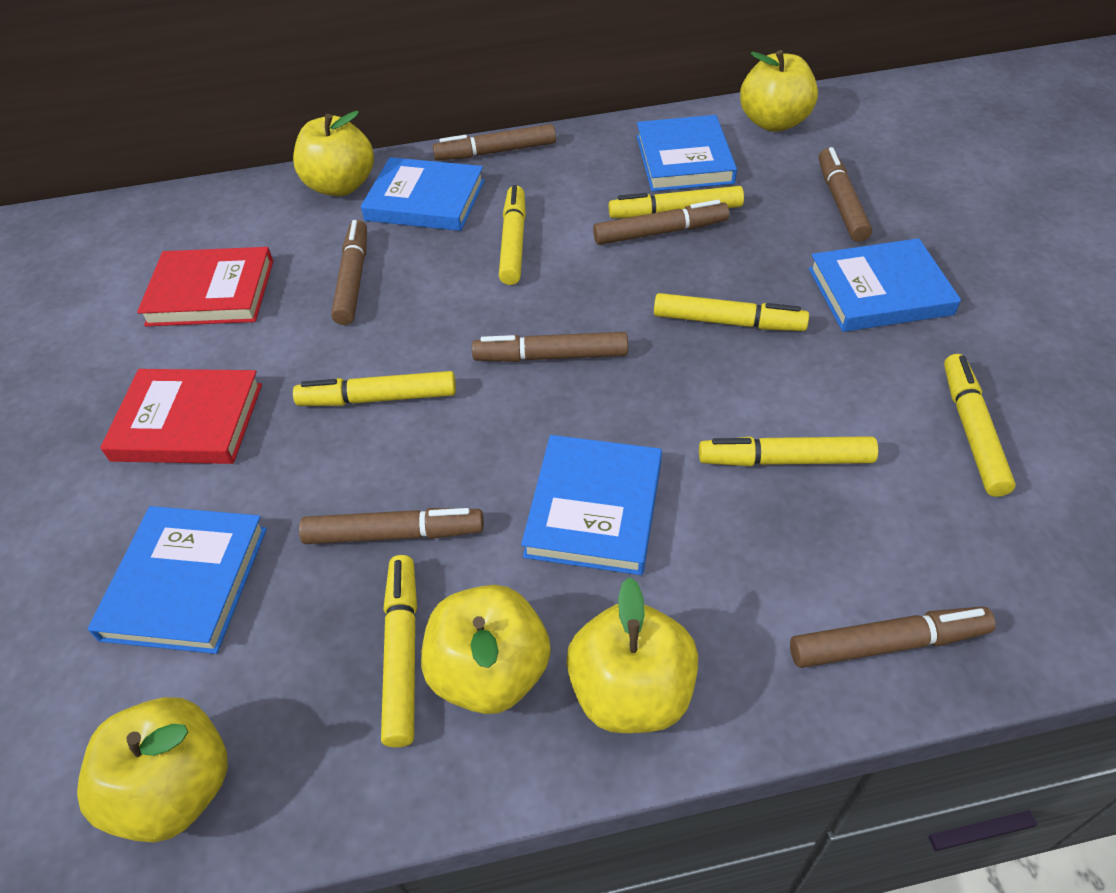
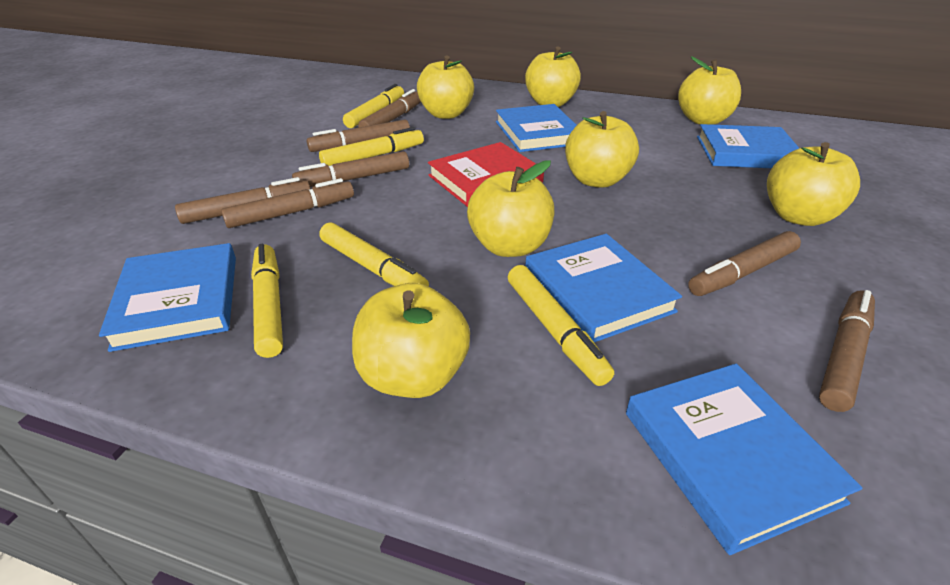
red book: 2 -> 1
yellow apple: 5 -> 7
yellow marker: 7 -> 5

